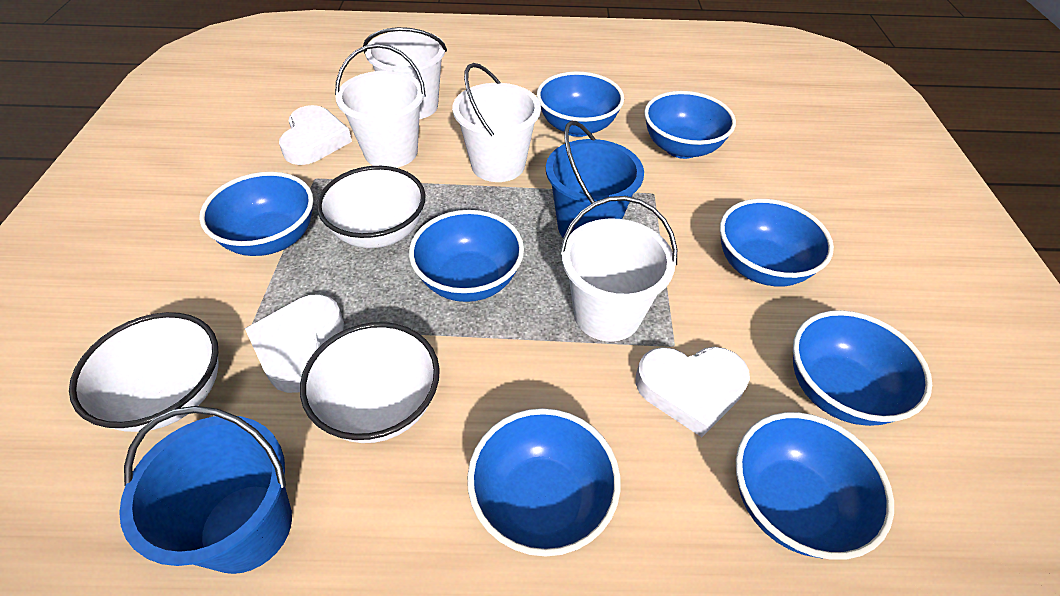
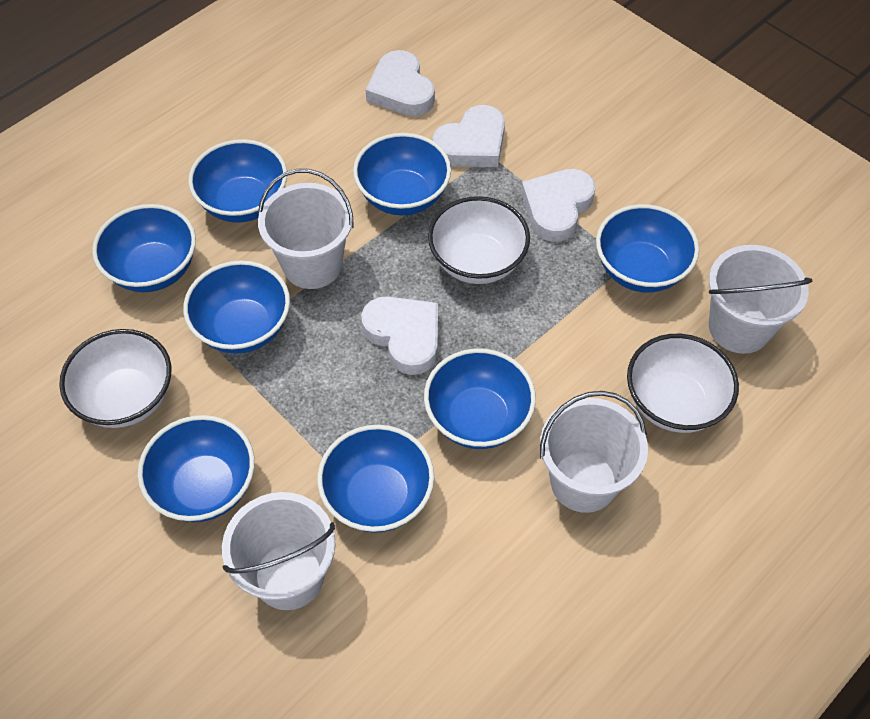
blue bucket: 2 -> 0
white heart: 3 -> 4

